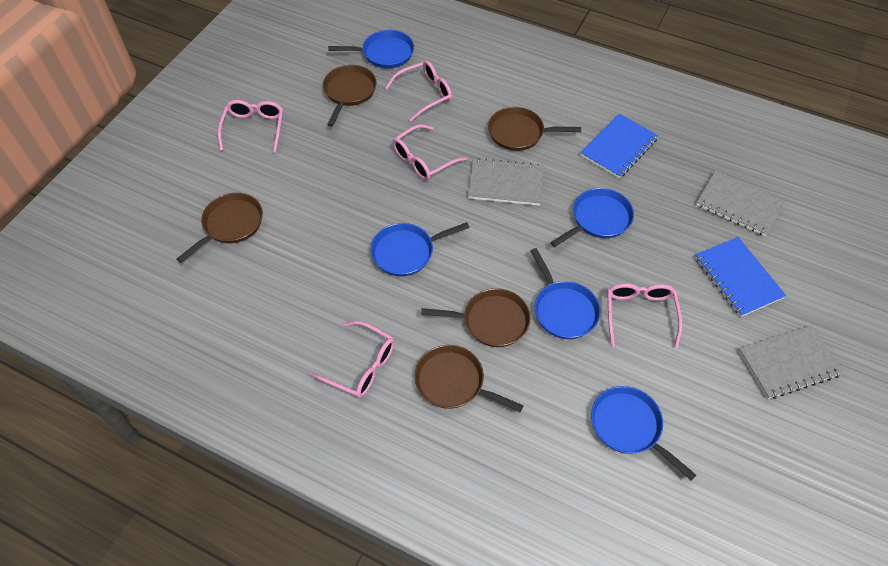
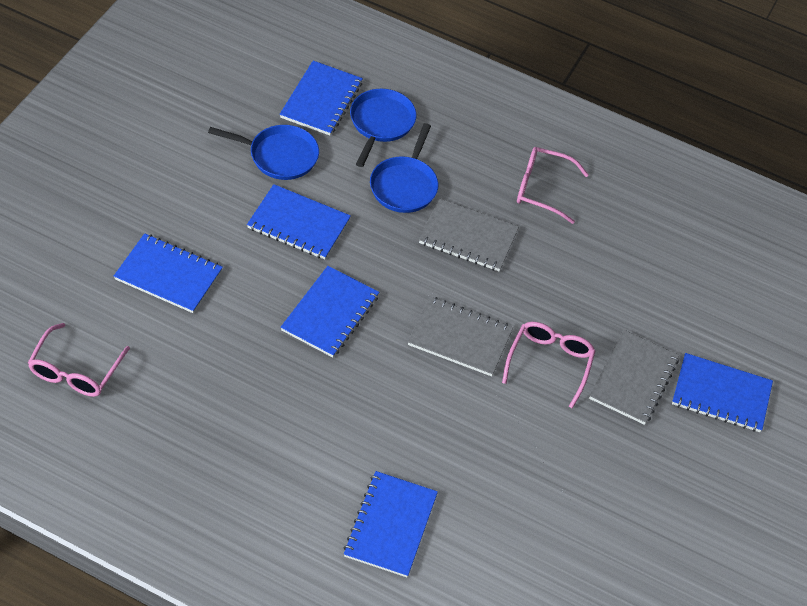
blue notebook: 2 -> 6
blue pan: 5 -> 3
brown pan: 5 -> 0
pink glasses: 5 -> 3

